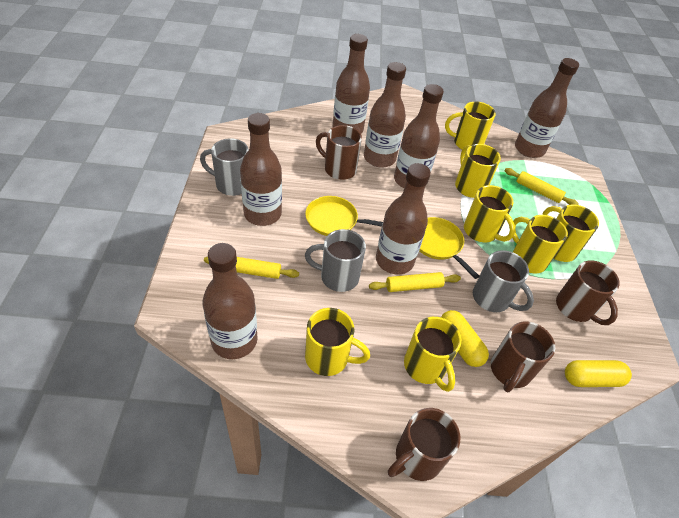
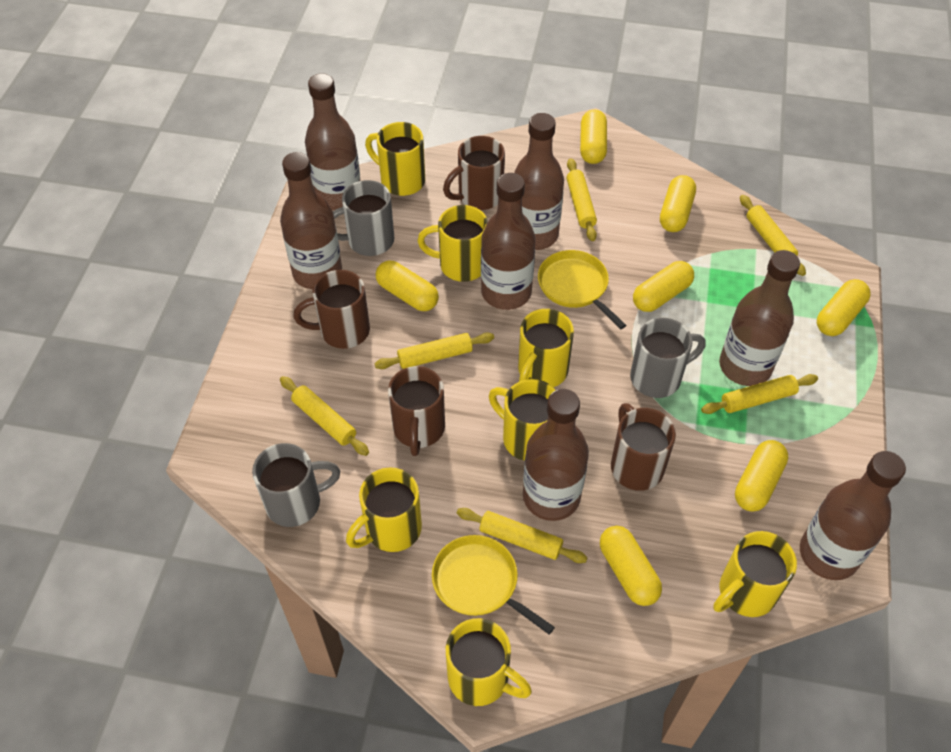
yellow capsule: 2 -> 7
yellow rolling pin: 3 -> 6

